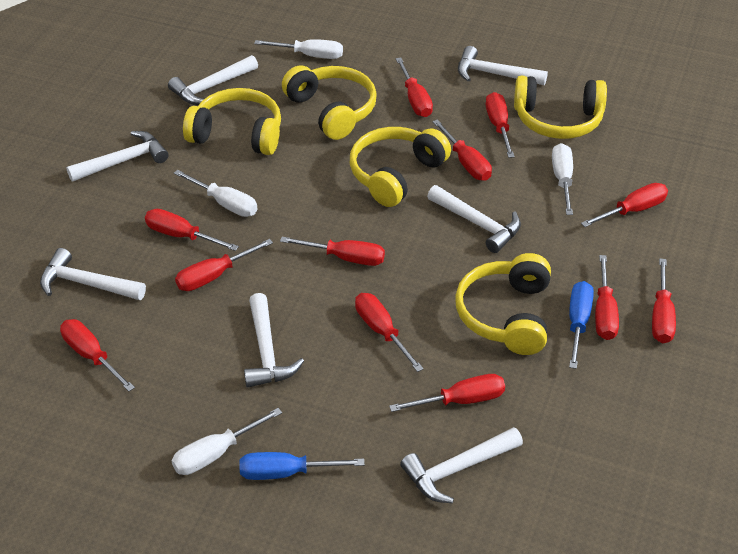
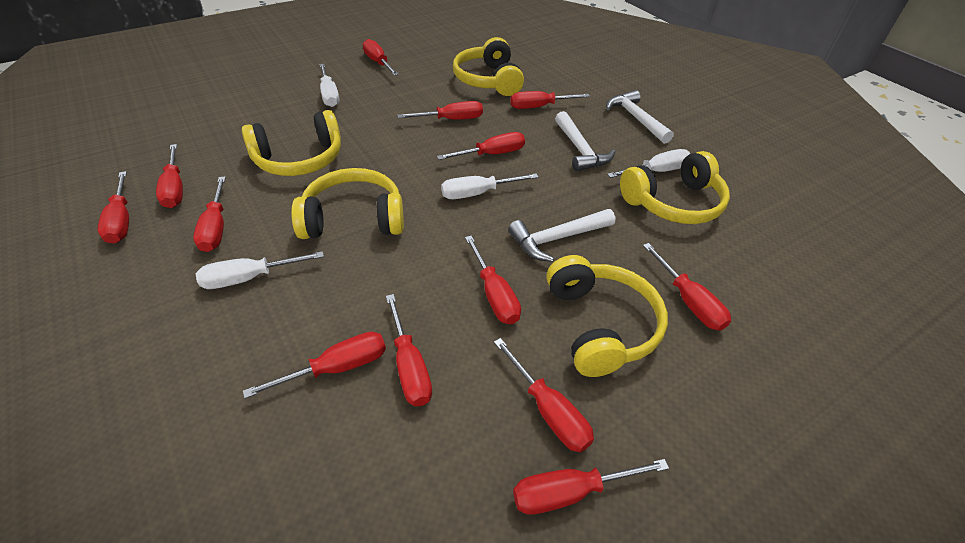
blue screwdriver: 2 -> 0
red screwdriver: 12 -> 13
white hammer: 7 -> 3

